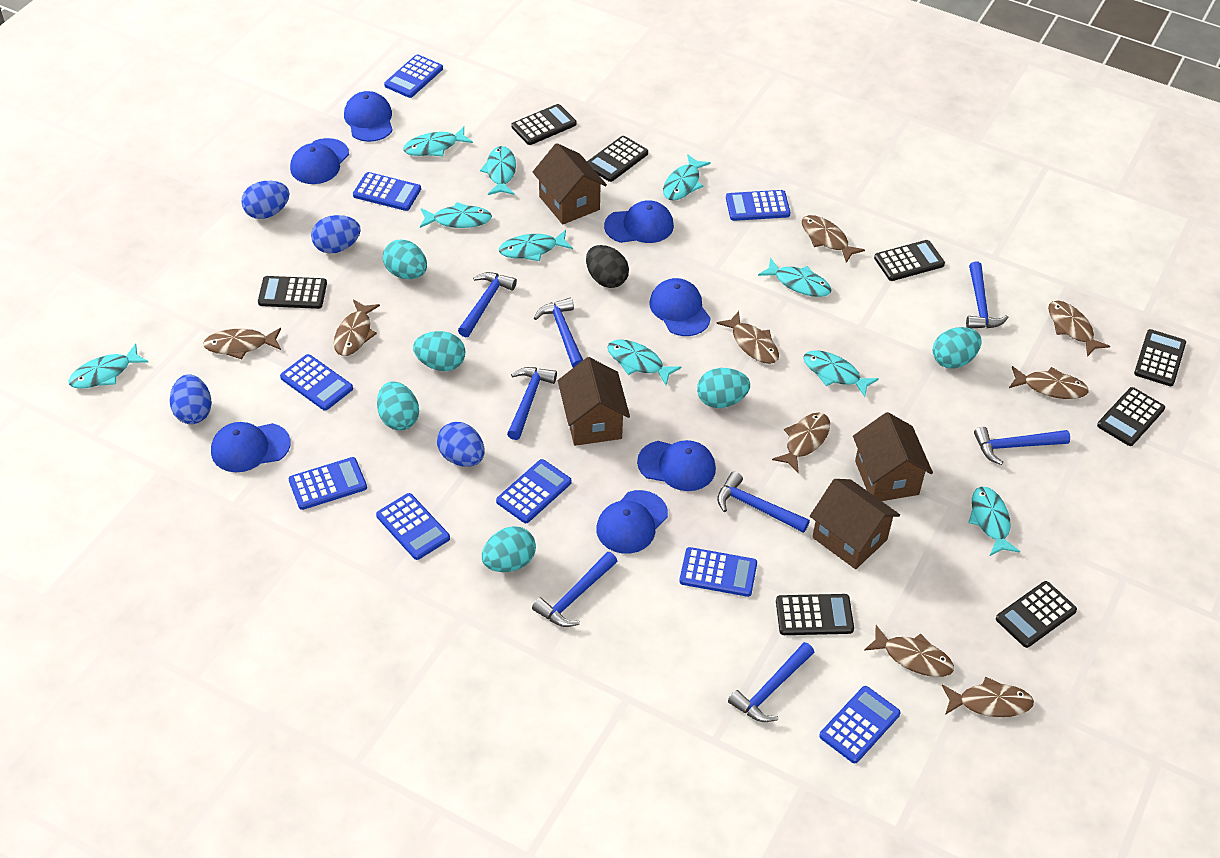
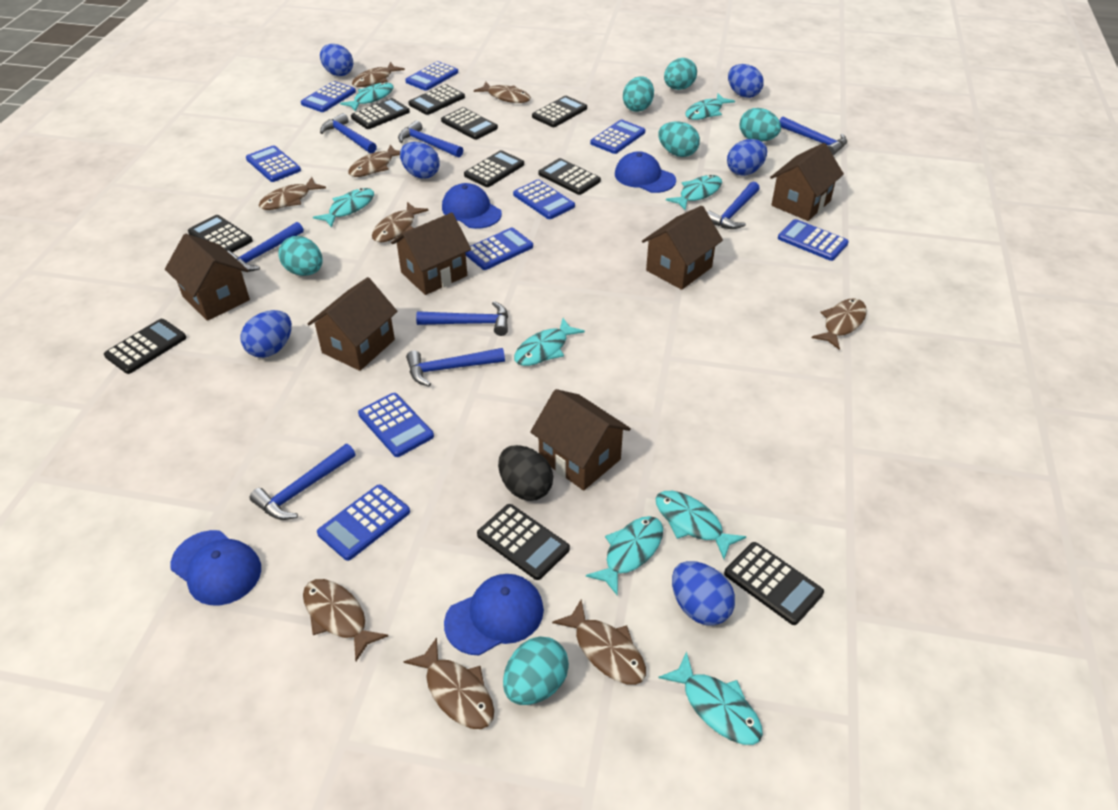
black calculator: 8 -> 10
blue cap: 7 -> 4
blue egg: 4 -> 6
brown house: 4 -> 6
turquoise fish: 10 -> 8

